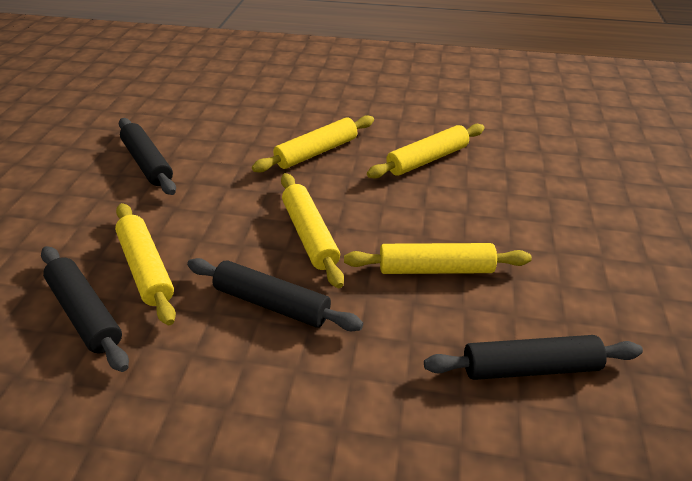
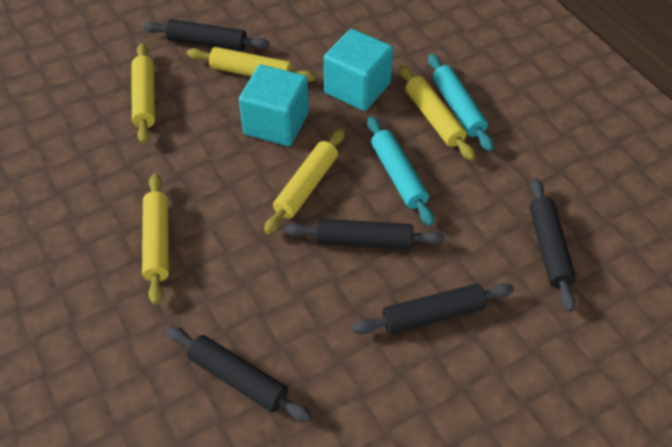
black rolling pin: 4 -> 5
turquoise cube: 0 -> 2
turquoise rolling pin: 0 -> 2

